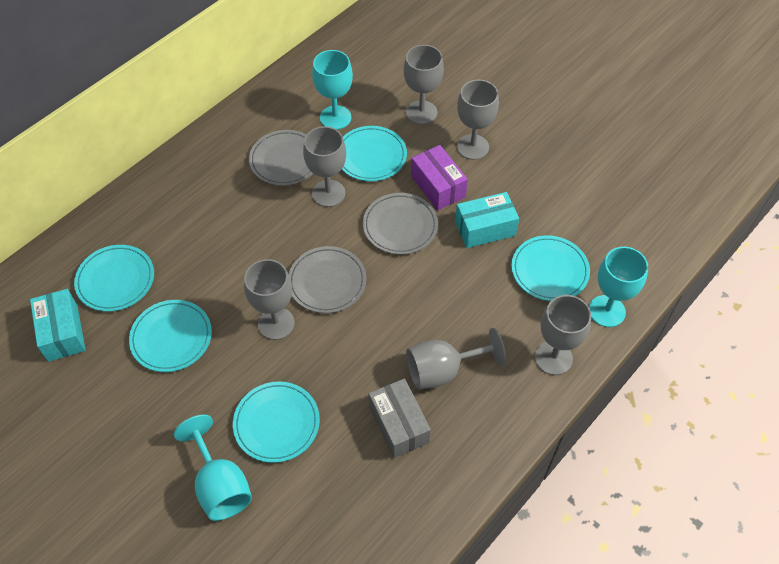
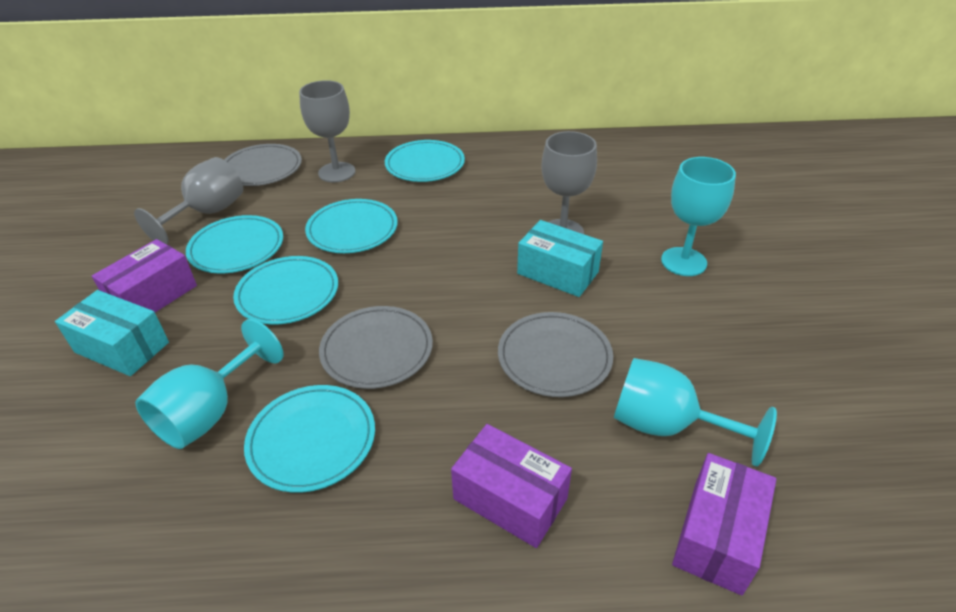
grey box: 1 -> 0
grey goblet: 6 -> 3
purple box: 1 -> 3

